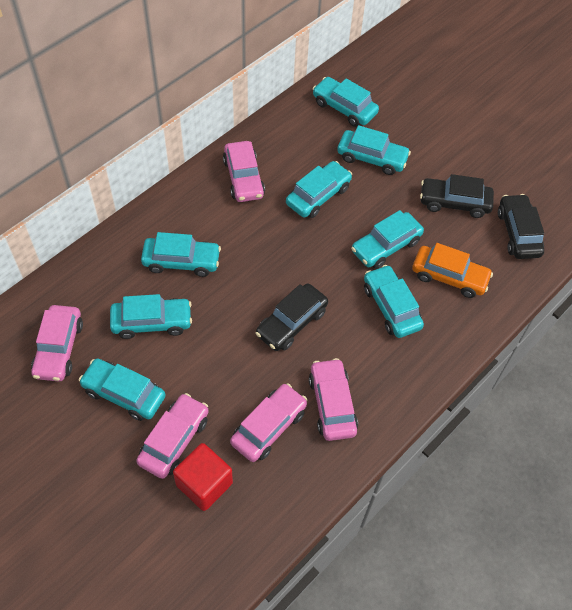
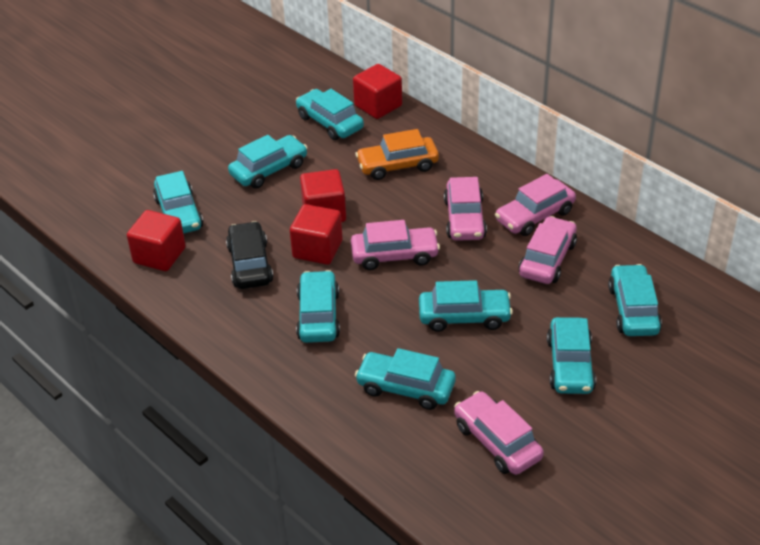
black car: 3 -> 1
red cube: 1 -> 4

